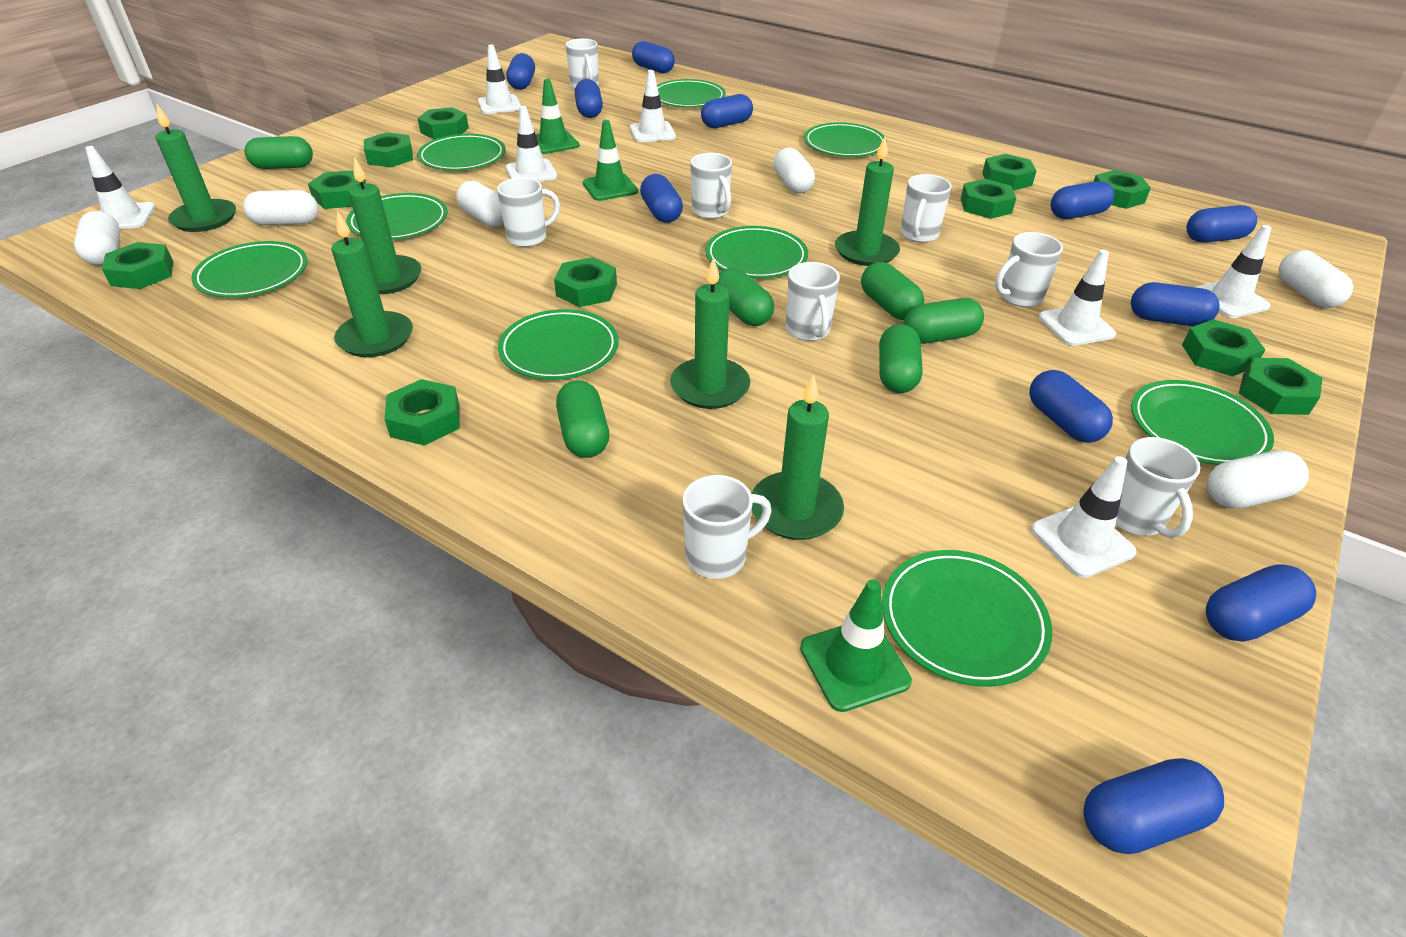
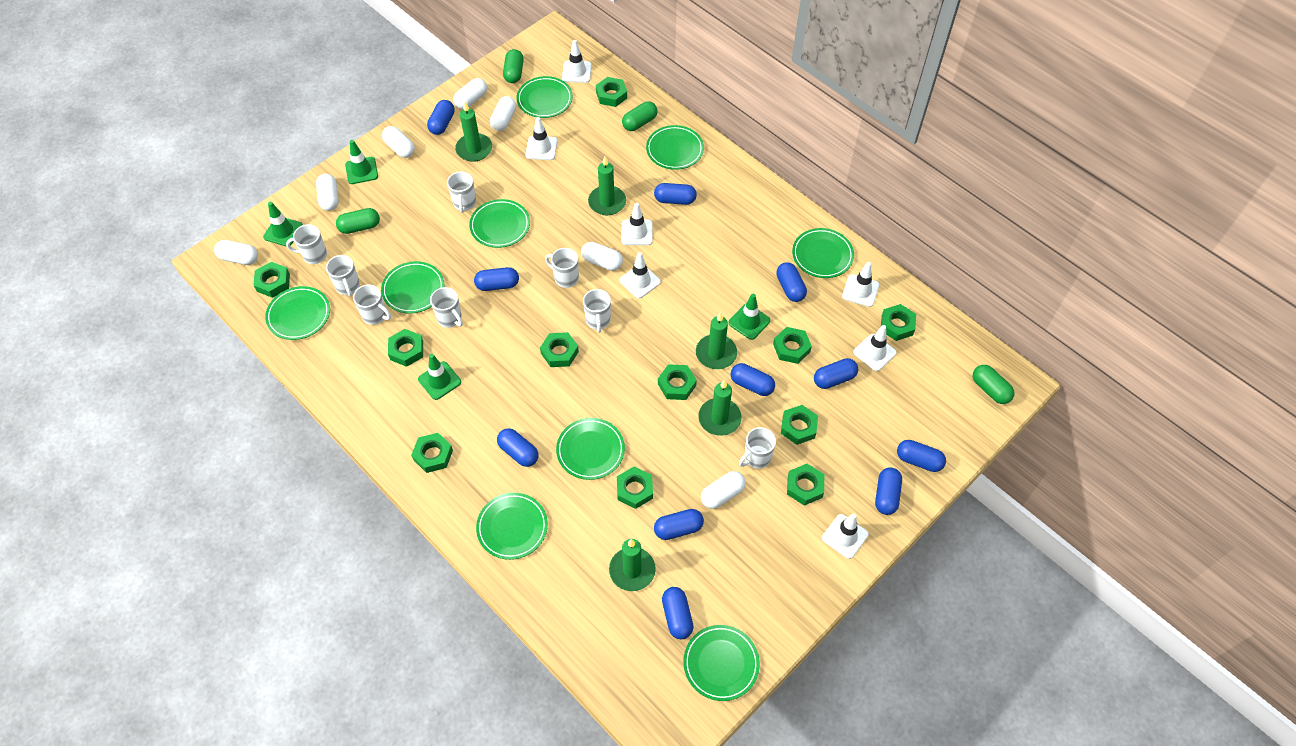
green candle: 6 -> 5
green capsule: 6 -> 4
green traffic cone: 3 -> 4
white capsule: 6 -> 7

